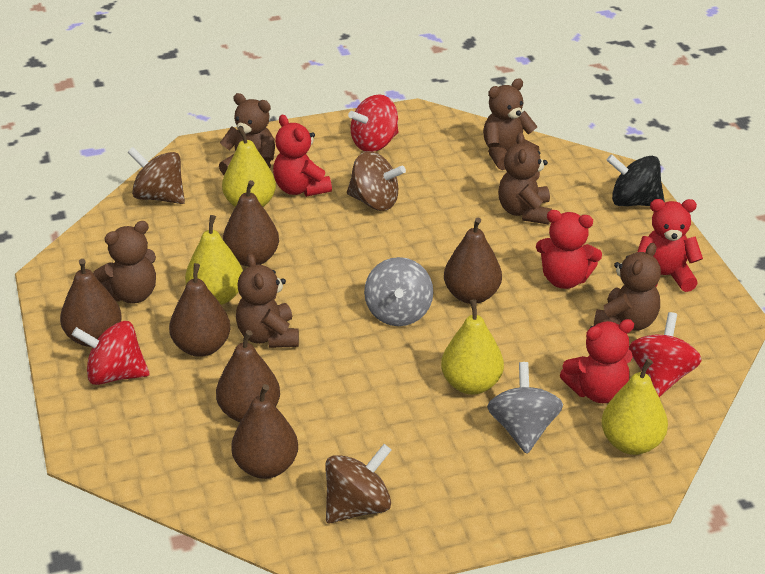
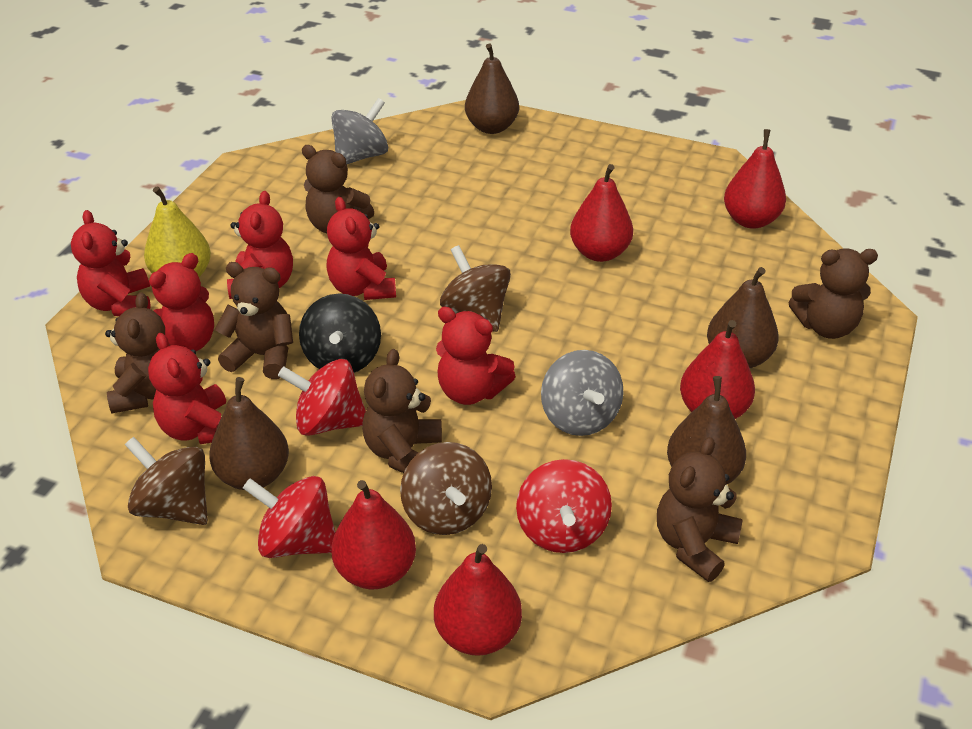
brown pear: 6 -> 4
red pear: 0 -> 5
red teddy bear: 4 -> 6
yellow pear: 4 -> 1

